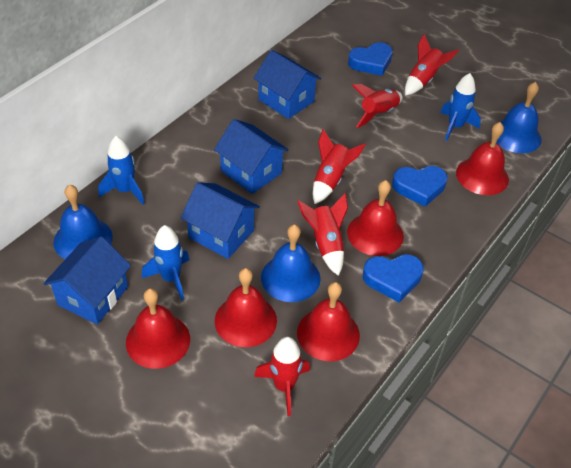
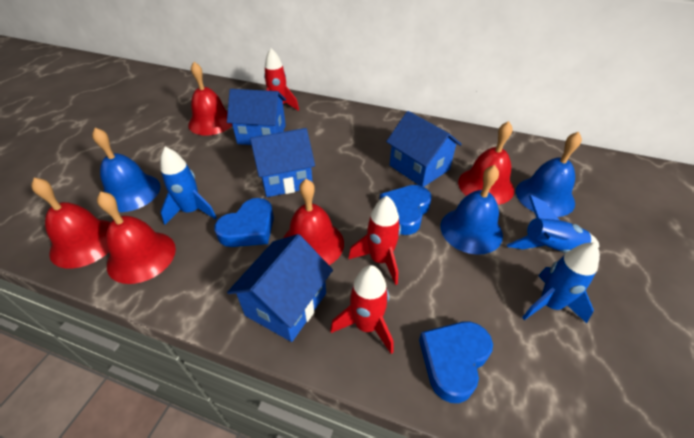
red rocket: 5 -> 3

